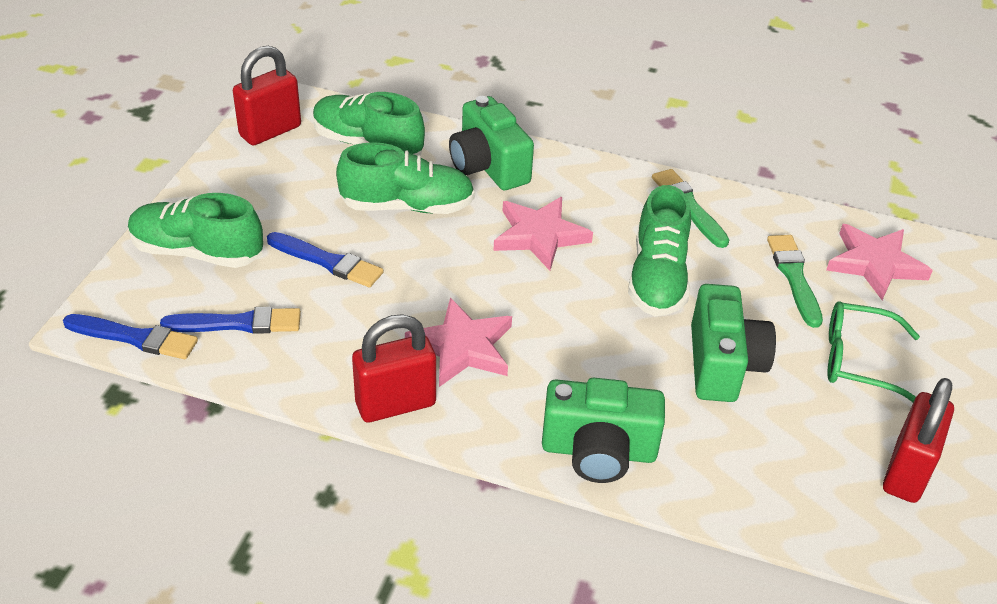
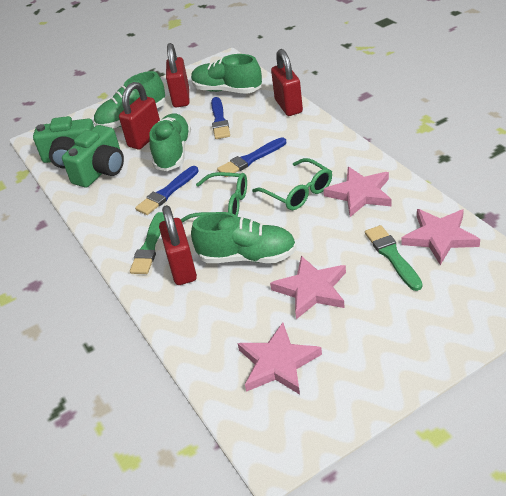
green camera: 3 -> 2
green glasses: 1 -> 2
pink star: 3 -> 4
red padlock: 3 -> 4

